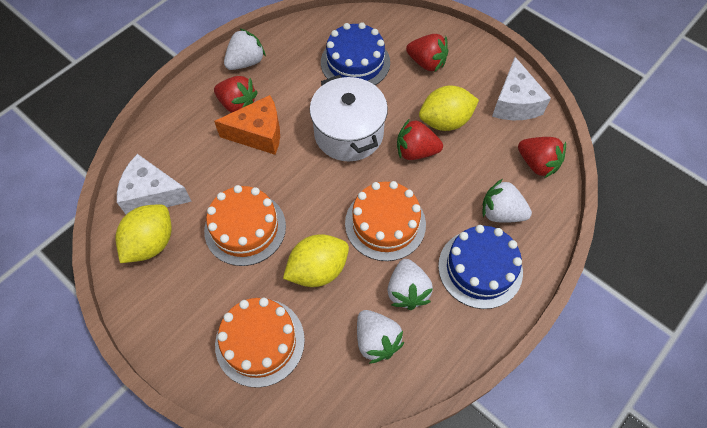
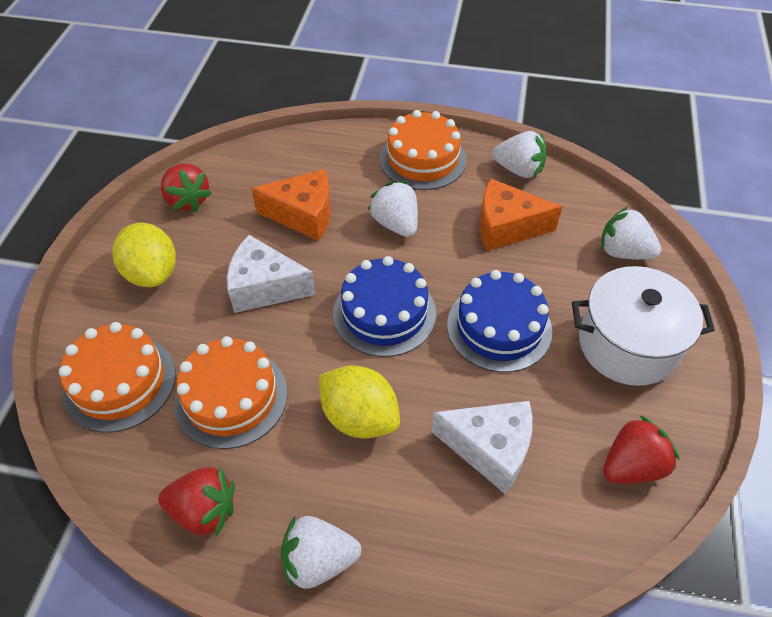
orange cheese: 1 -> 2
red strawberry: 4 -> 3
yellow lemon: 3 -> 2

